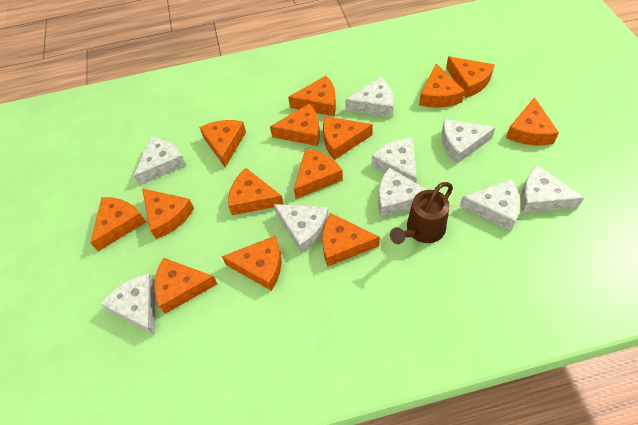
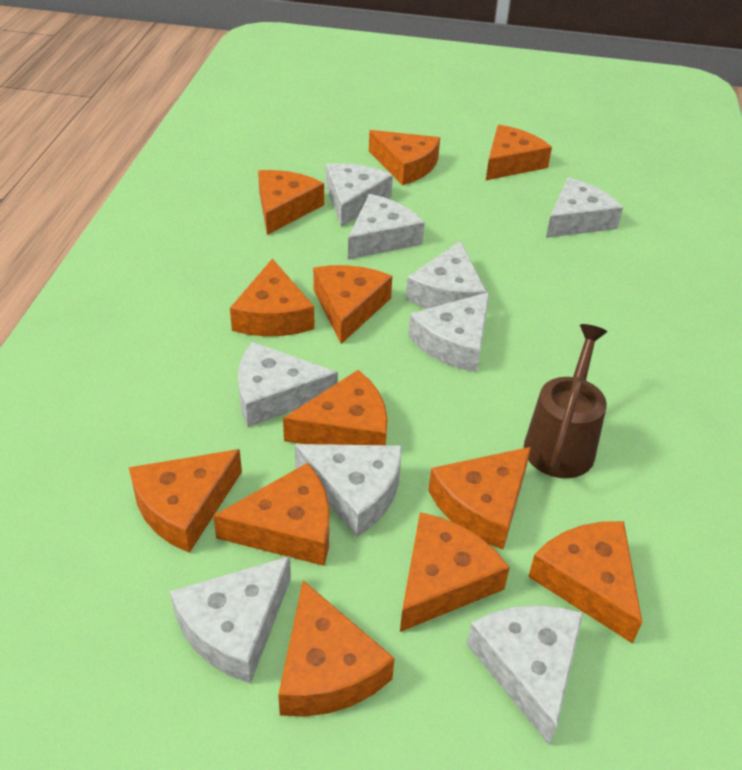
orange cheese: 14 -> 12

